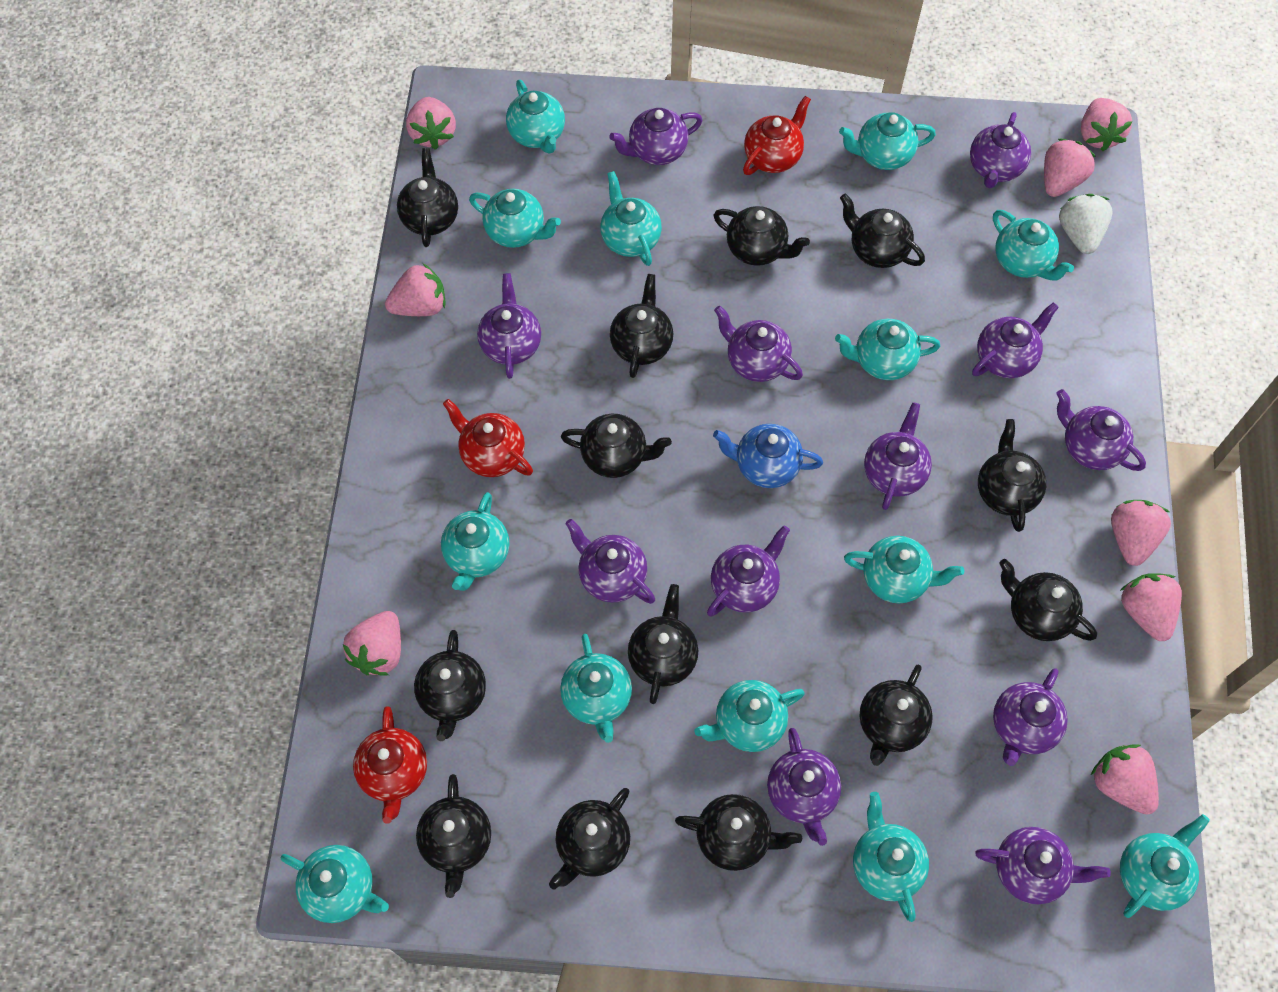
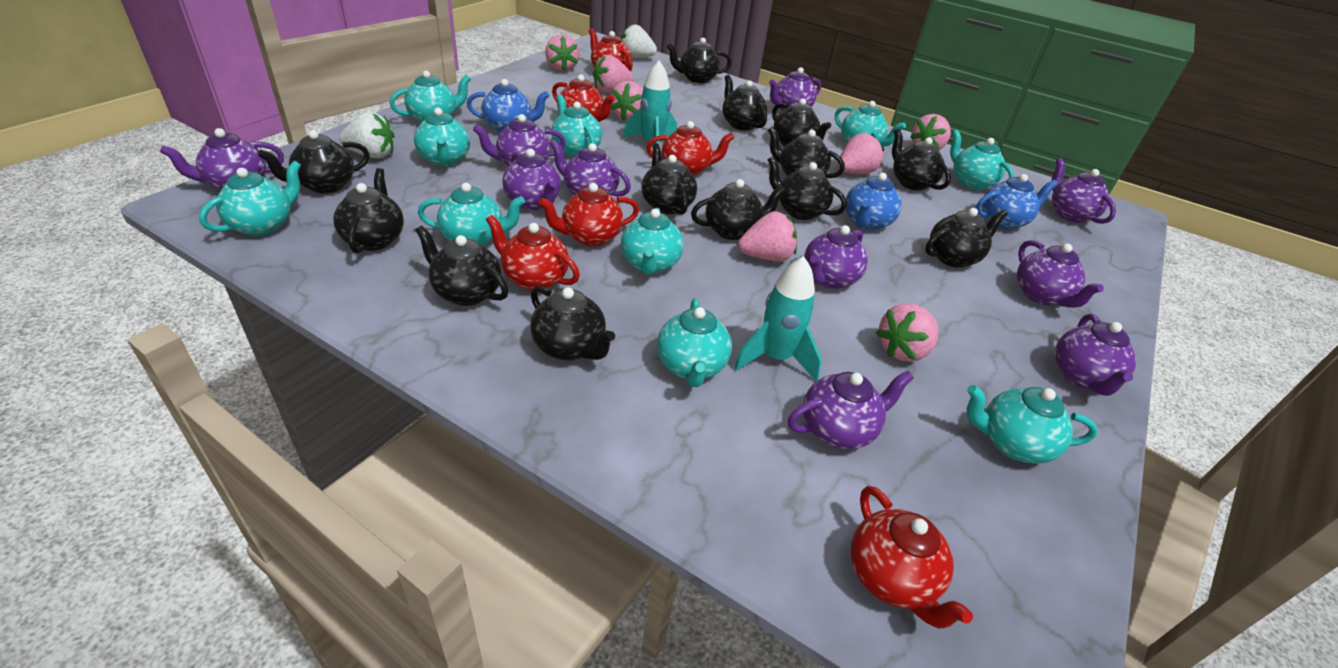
blue teapot: 1 -> 3
pink strawberry: 8 -> 7
purple teapot: 12 -> 10
red teapot: 3 -> 6
turquoise rocket: 0 -> 2
turquoise teapot: 13 -> 10
white strawberry: 1 -> 2

